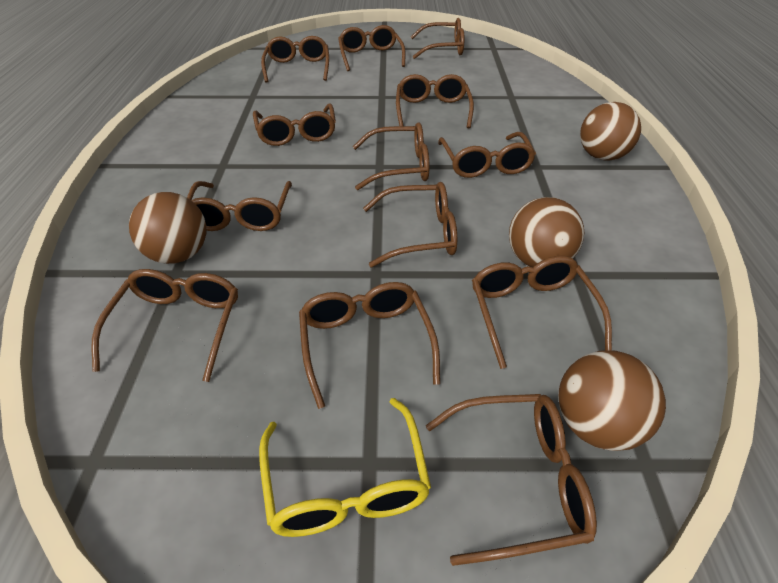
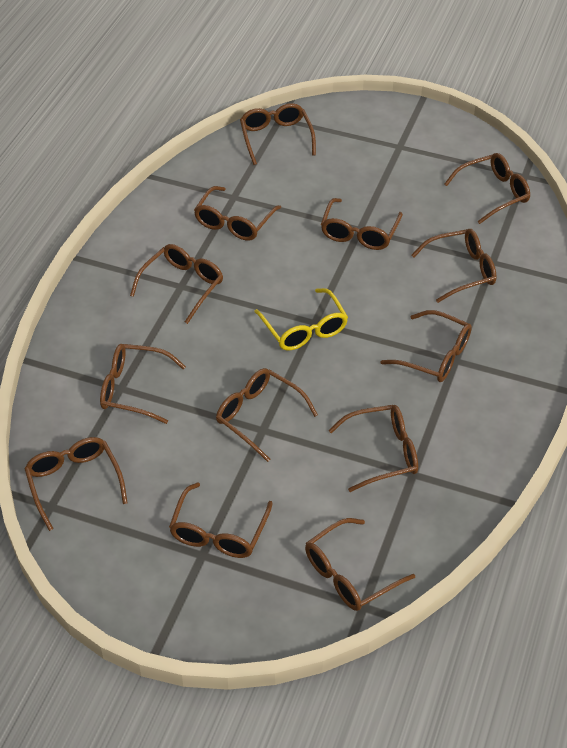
brown ball: 4 -> 0

